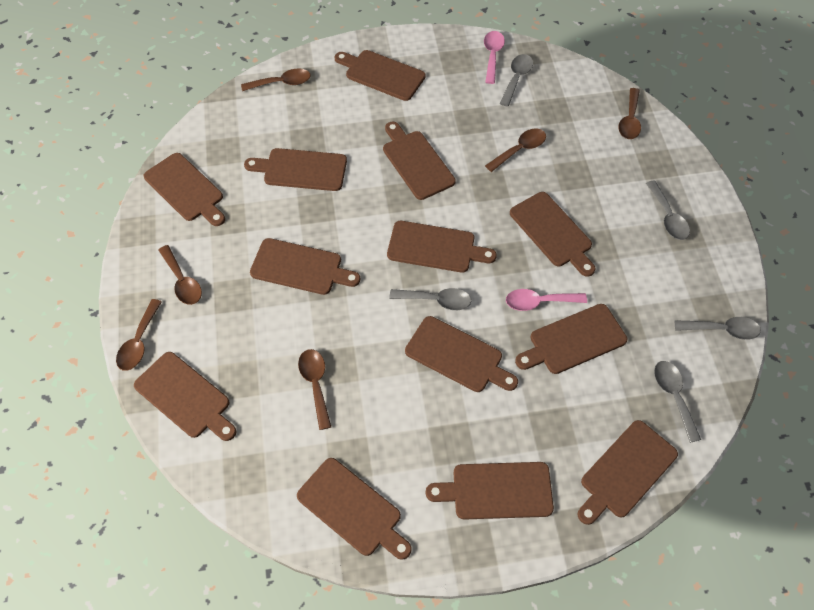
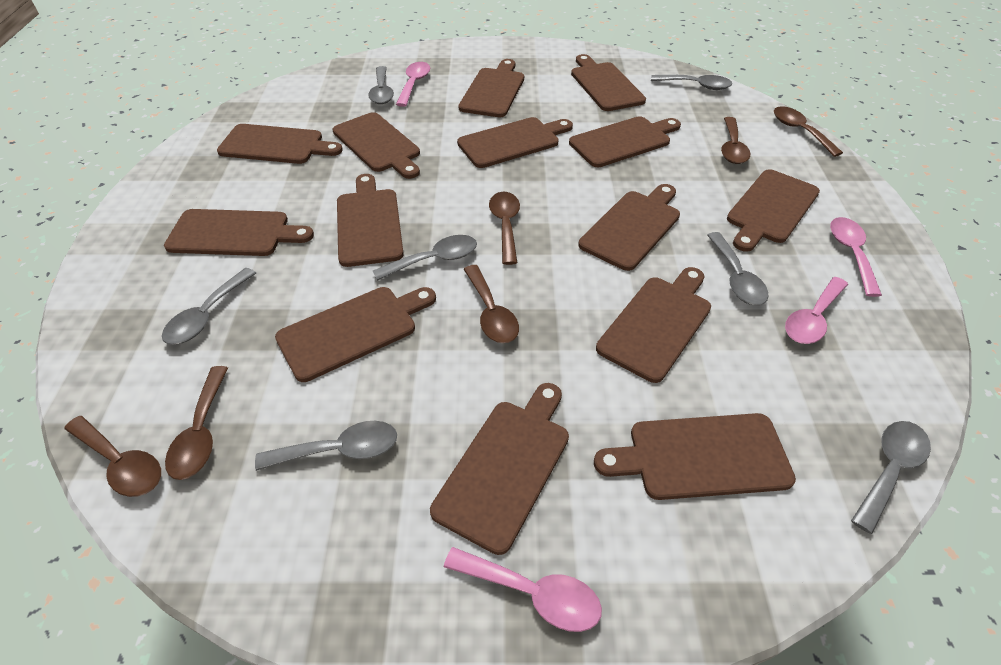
brown cutting board: 13 -> 14
grey spoon: 5 -> 7
pink spoon: 2 -> 4

